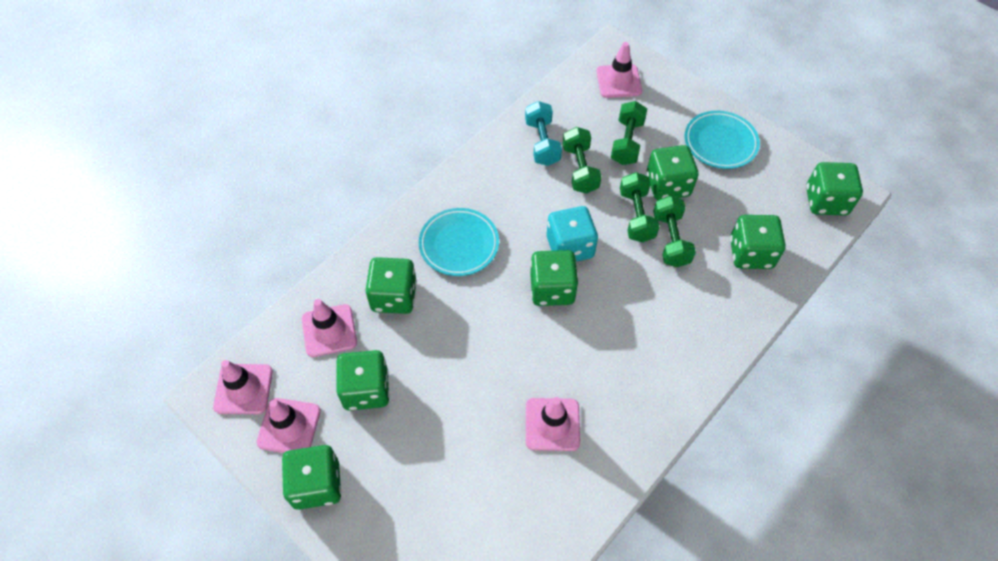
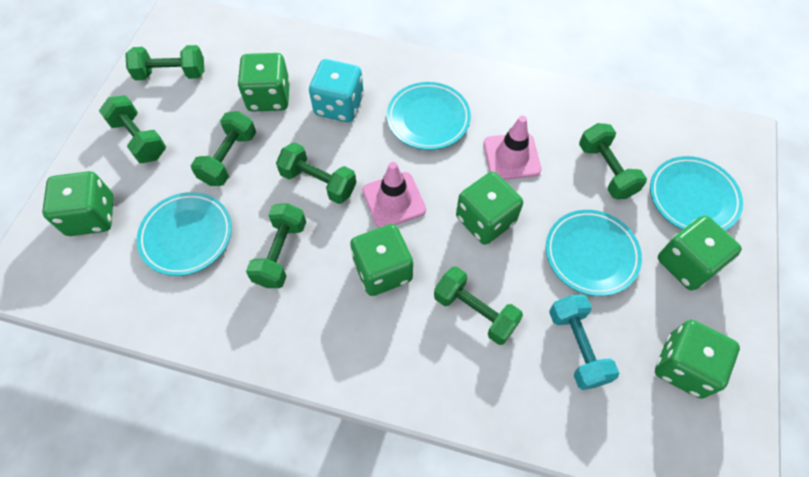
green dice: 7 -> 6
green dumbbell: 4 -> 7
pink traffic cone: 5 -> 2
turquoise plate: 2 -> 4

